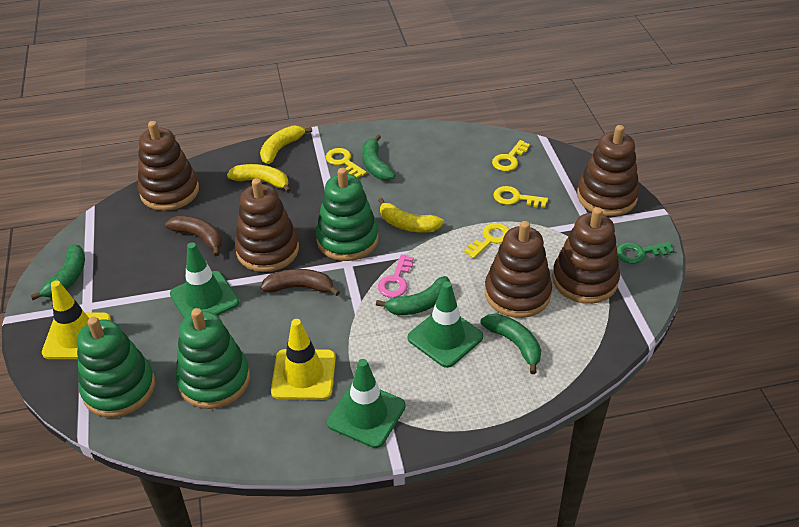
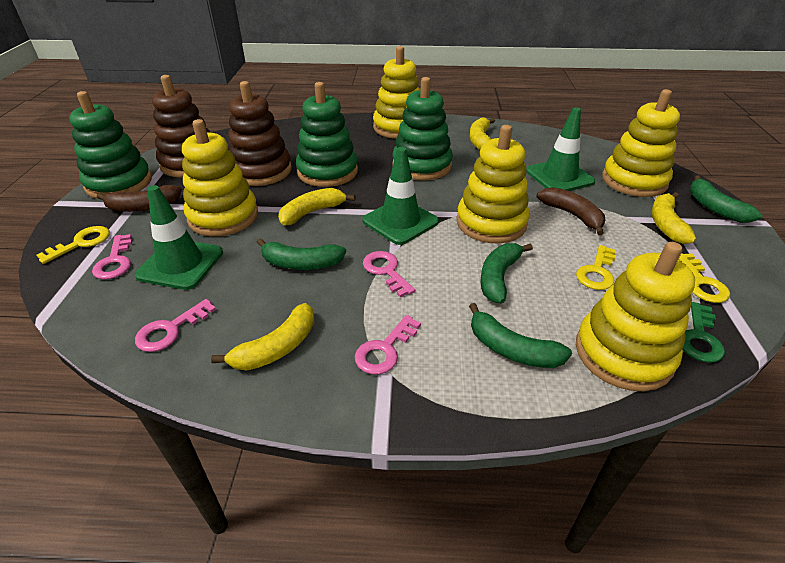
brown stacking toy: 5 -> 2
pink key: 1 -> 4
yellow banana: 3 -> 4
yellow key: 4 -> 3
yellow stacking toy: 0 -> 5
yellow traffic cone: 2 -> 0

